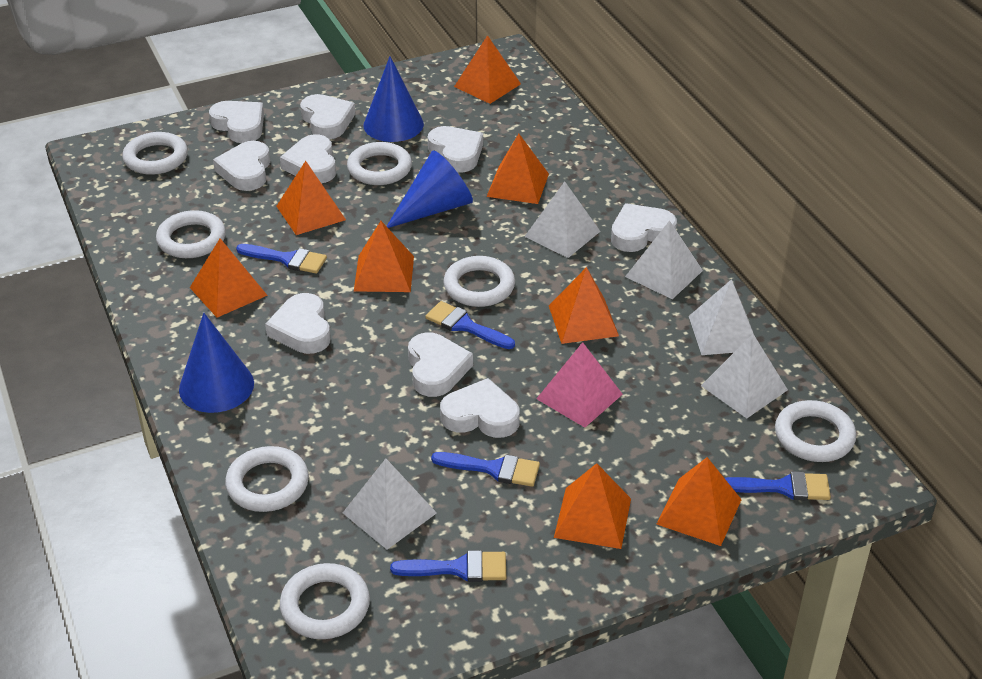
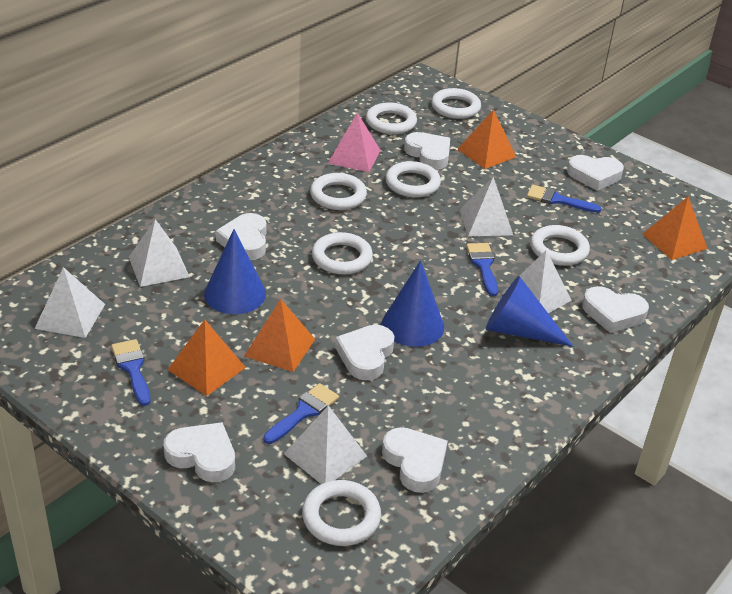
blue brush: 5 -> 4
orange pyramid: 8 -> 4
white heart: 9 -> 7

